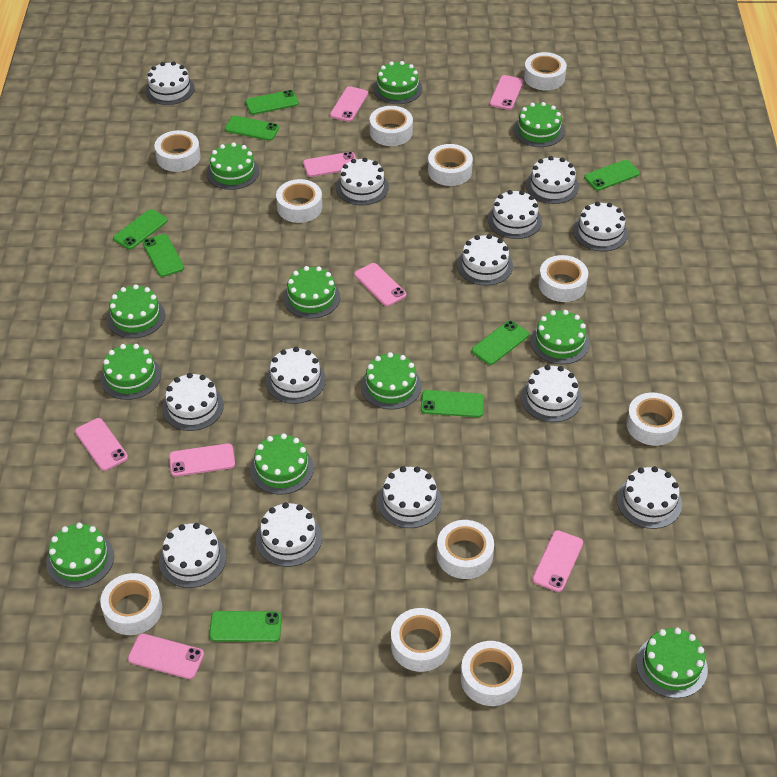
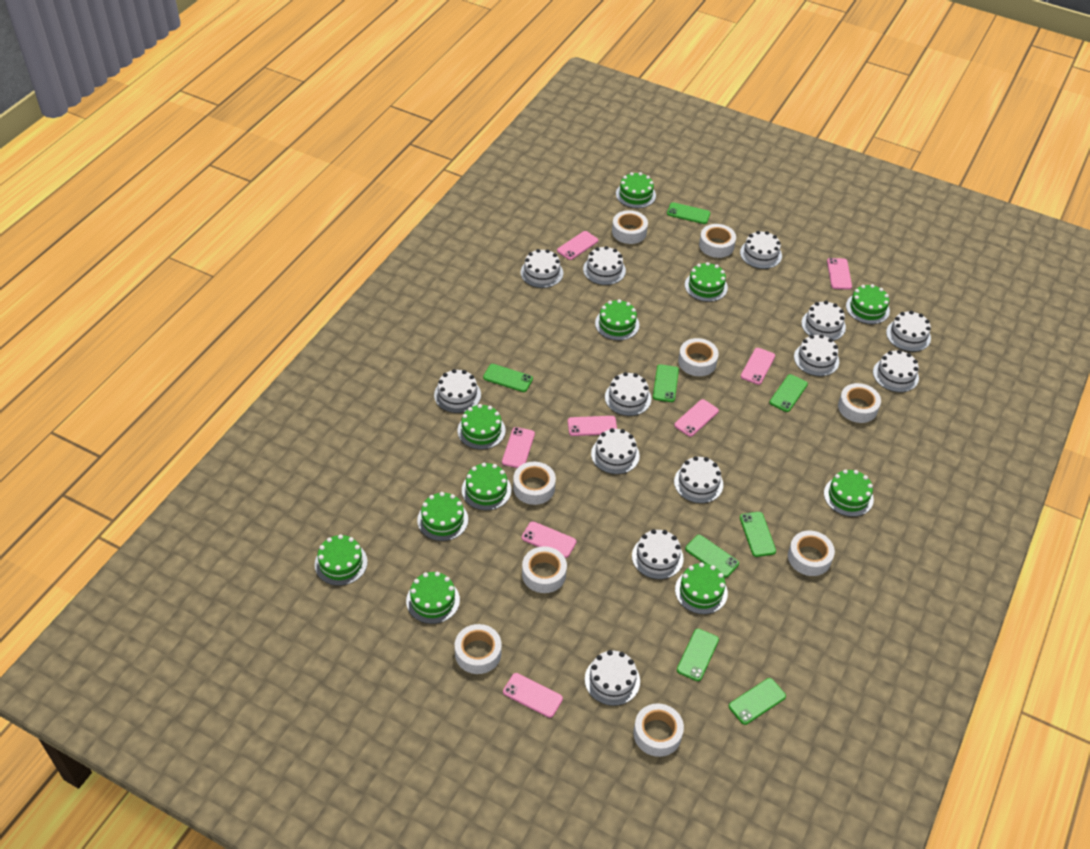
white tape: 11 -> 9

